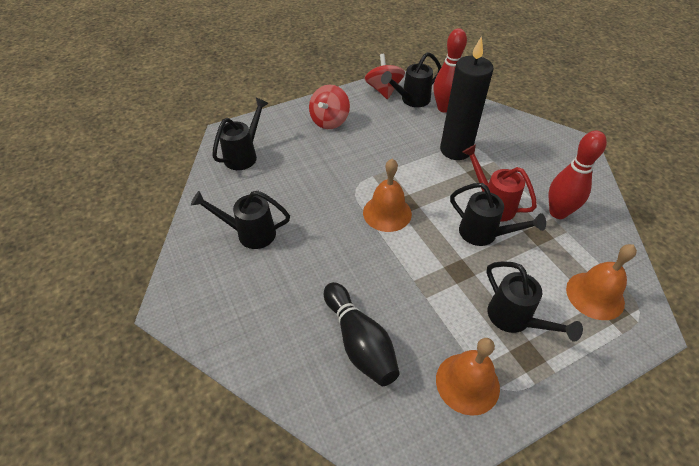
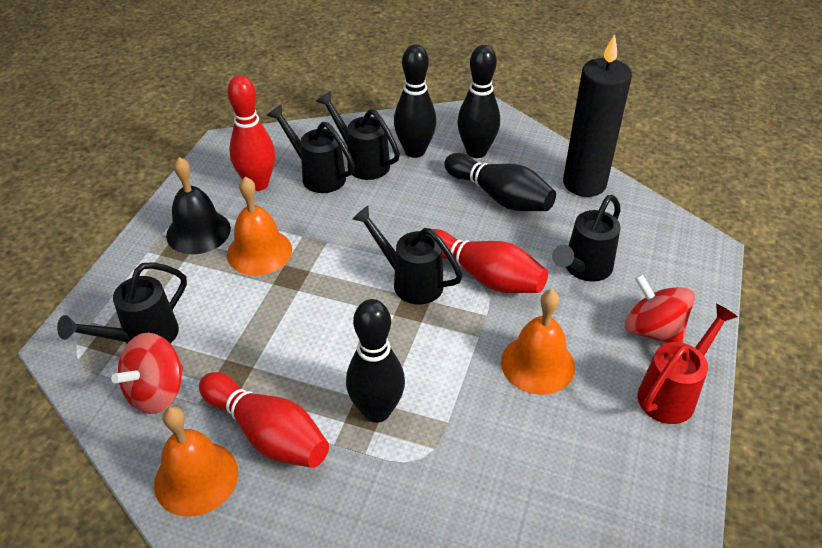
black bell: 0 -> 1
black bowling pin: 1 -> 4
red bowling pin: 2 -> 3

